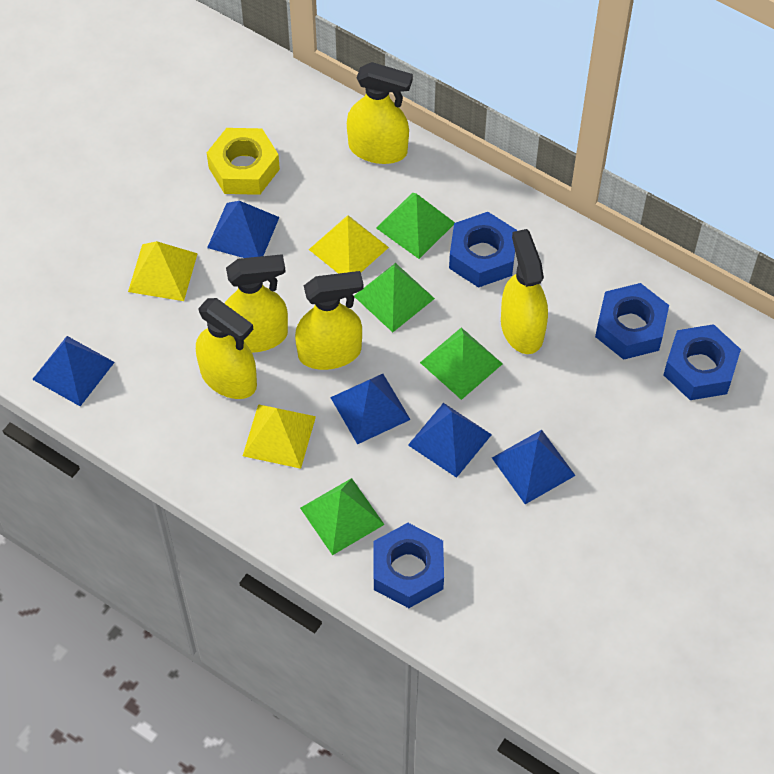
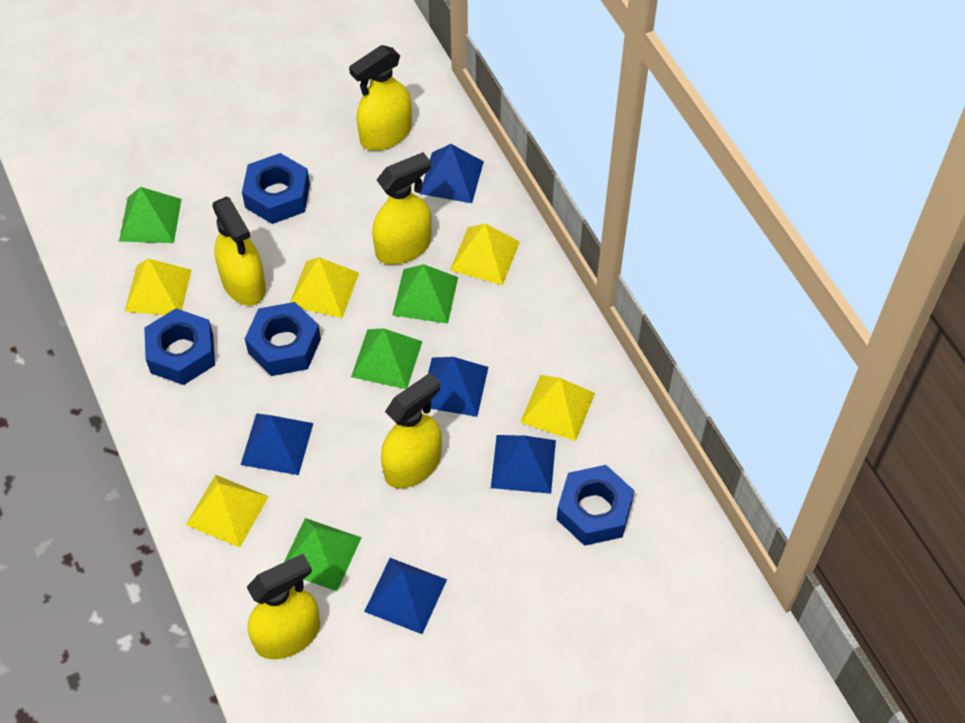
yellow nut: 1 -> 0
yellow pyramid: 3 -> 5

